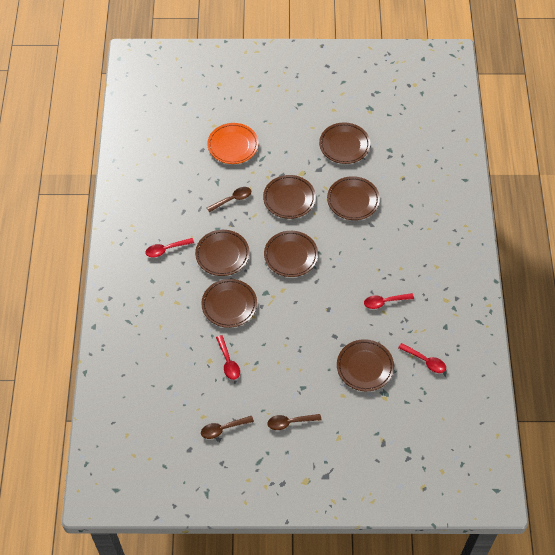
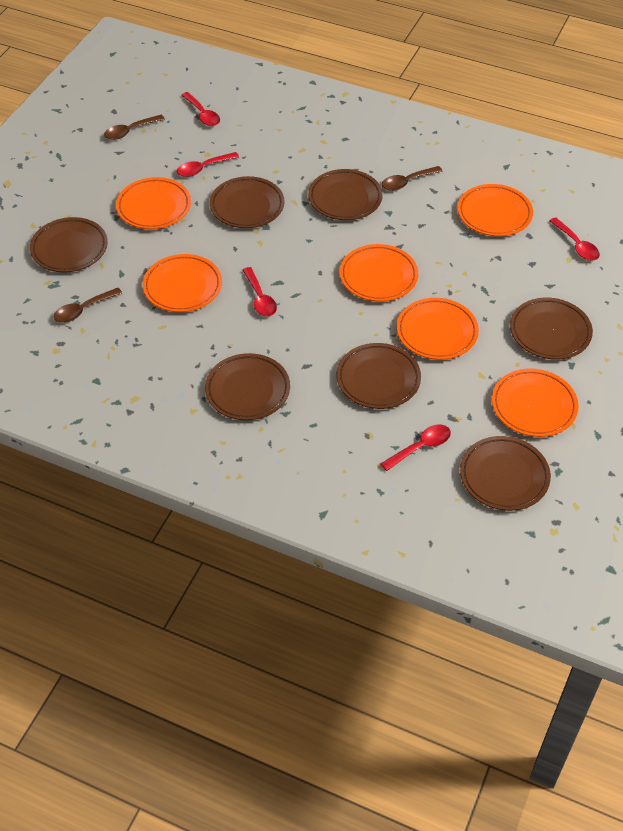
orange plate: 1 -> 6
red spoon: 4 -> 5

